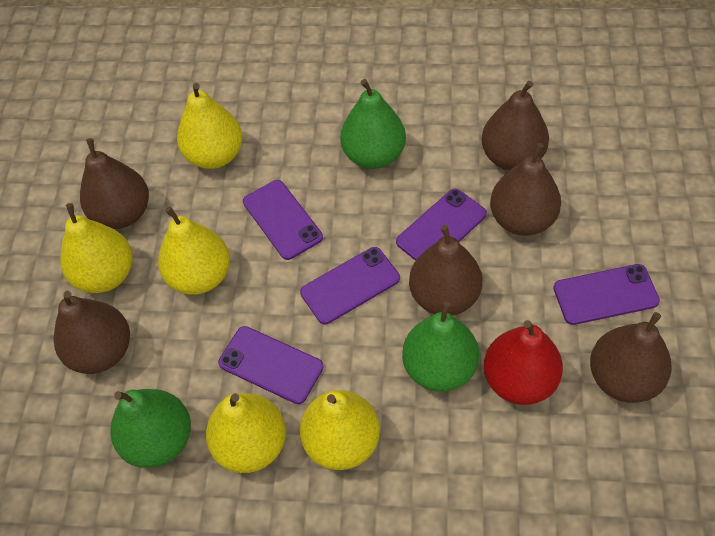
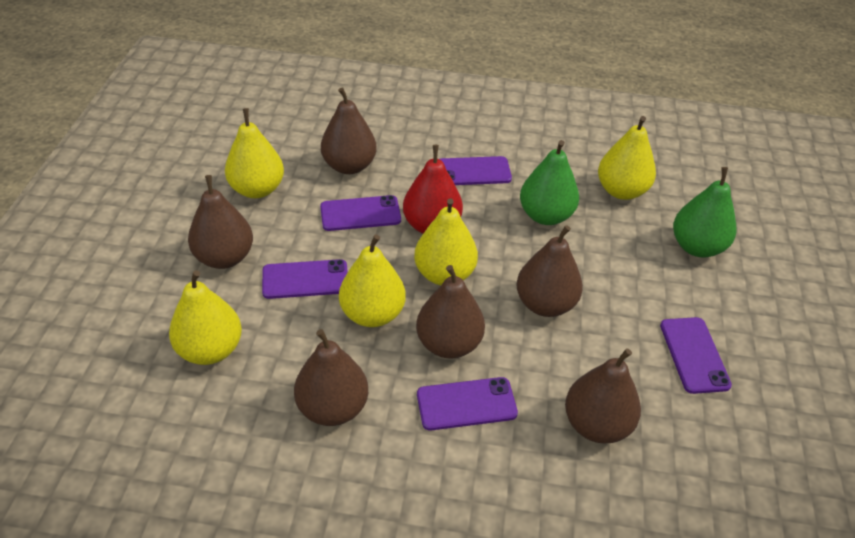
green pear: 3 -> 2

